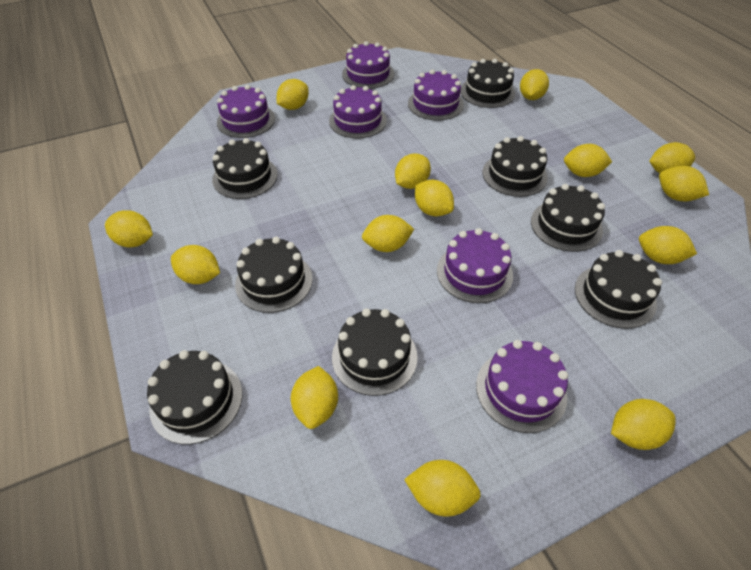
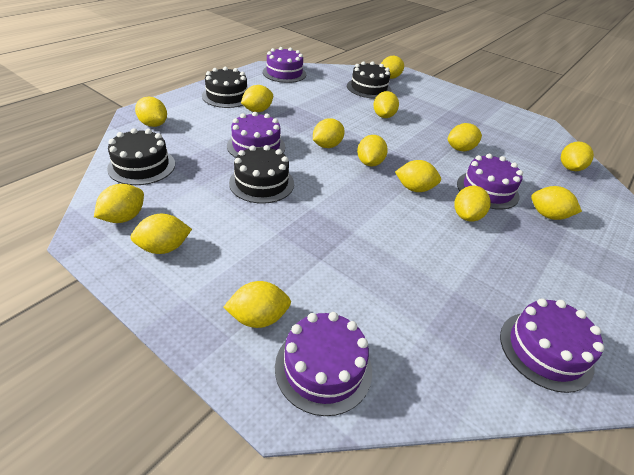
black cake: 8 -> 4
purple cake: 6 -> 5

